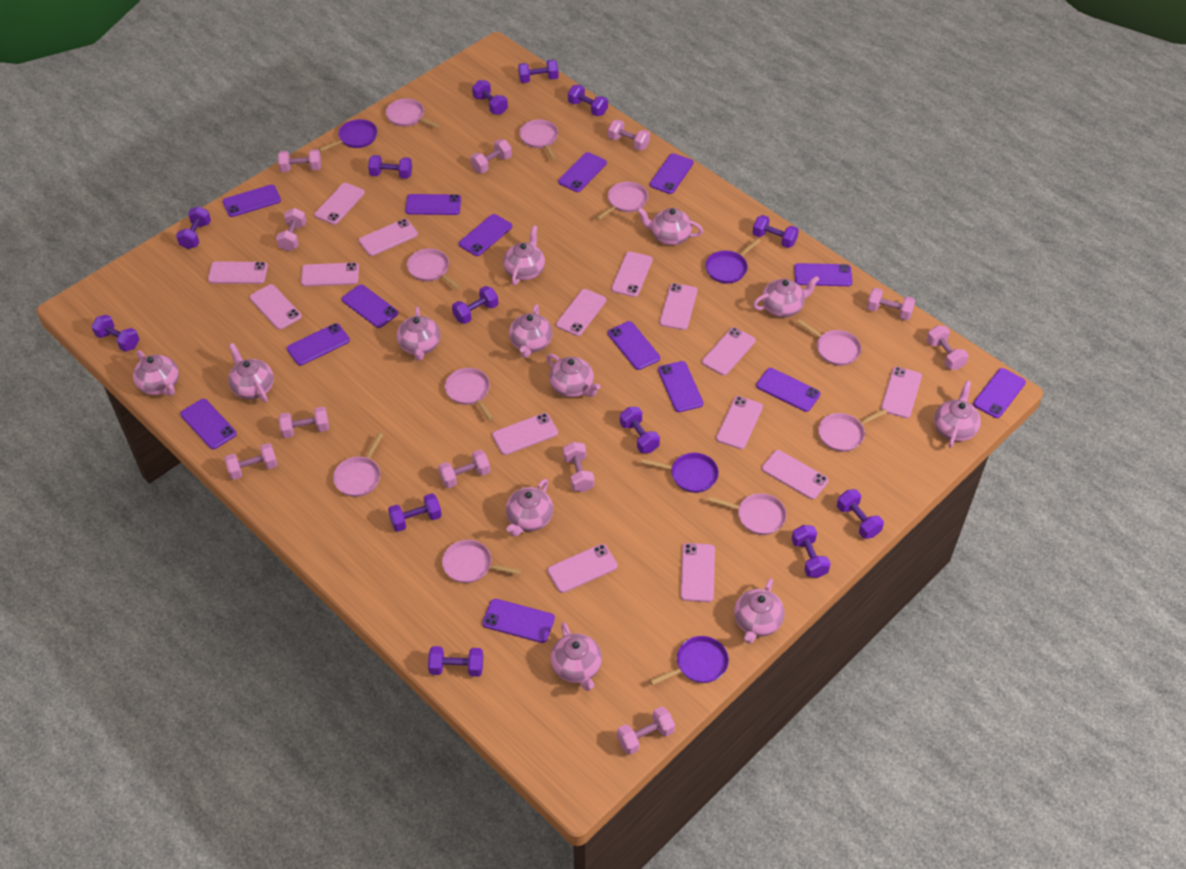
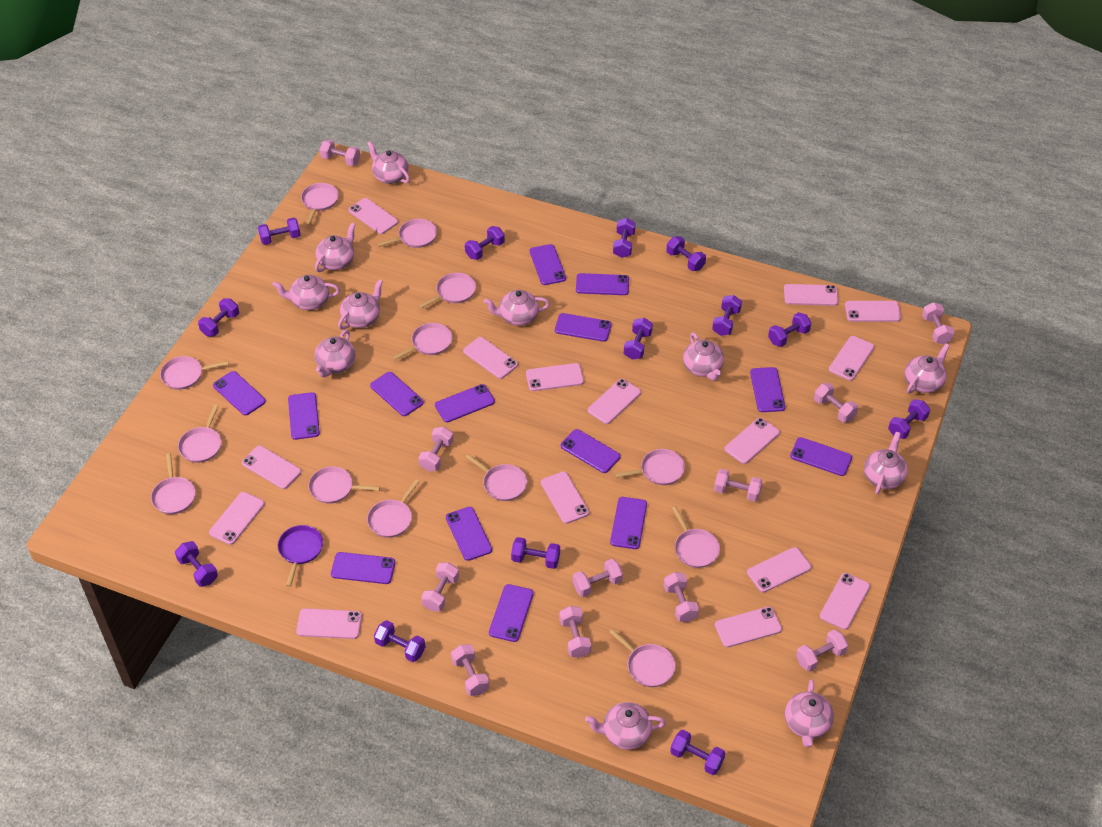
pink pan: 10 -> 13
pink teapot: 12 -> 11
purple pan: 4 -> 1

